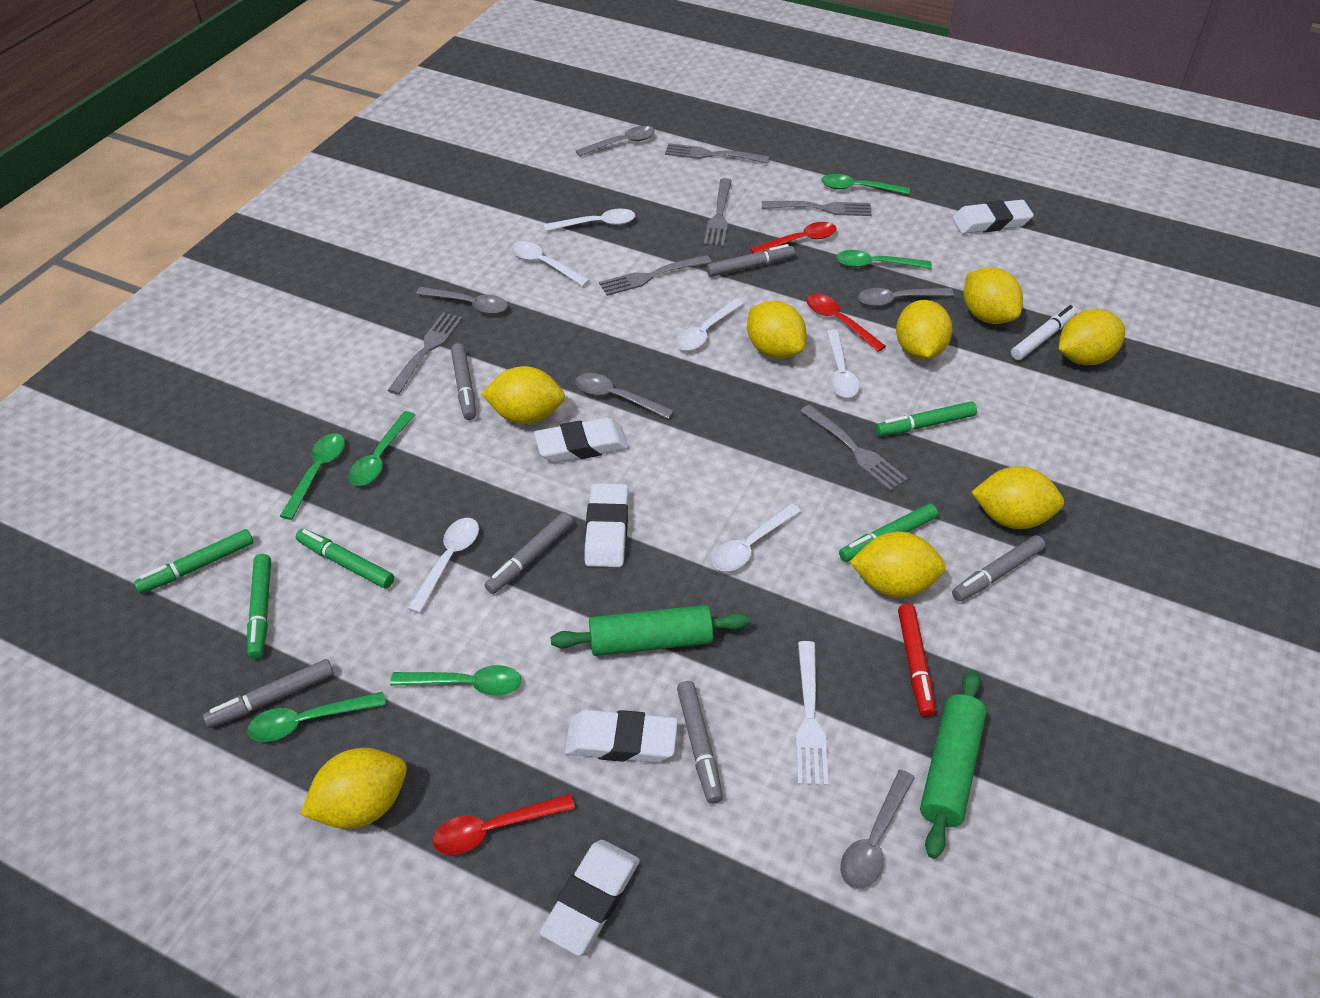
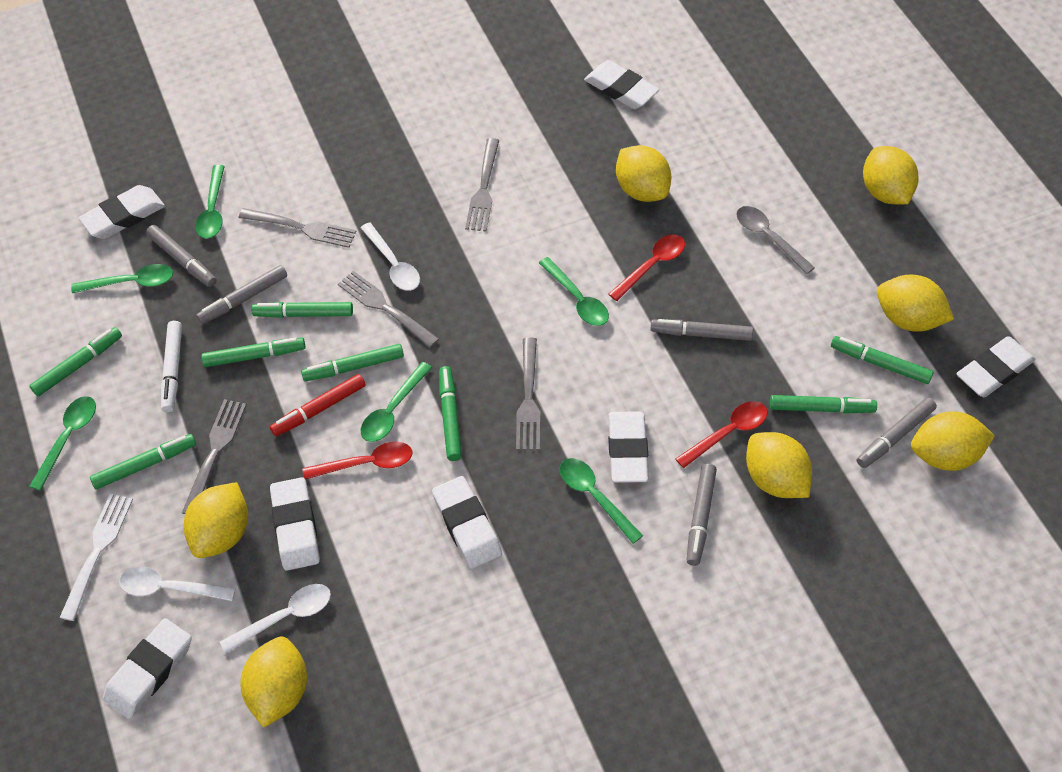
green marker: 5 -> 8
green rolling pin: 2 -> 0
grey fork: 6 -> 5
grey marker: 6 -> 5
grey spoon: 5 -> 1
white eraser: 5 -> 7
white spoon: 6 -> 3
yellow lemon: 8 -> 7

